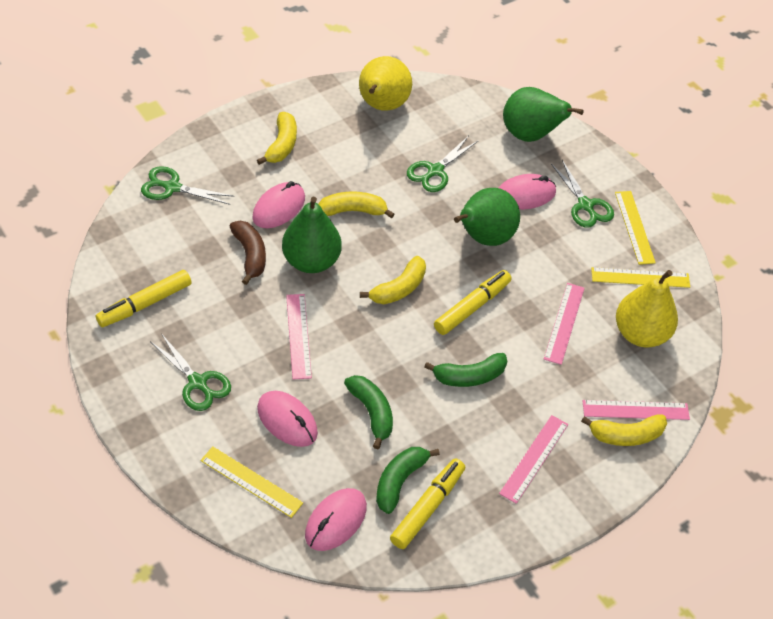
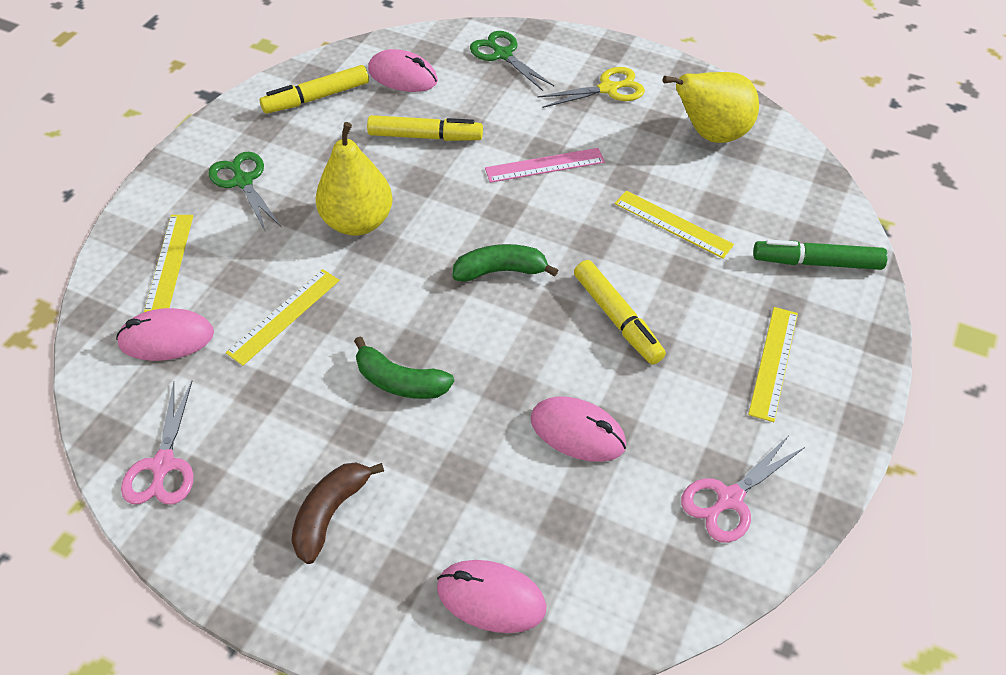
green banana: 3 -> 2
green marker: 0 -> 1
green pear: 3 -> 0
green scissors: 4 -> 2
pink ruler: 4 -> 1
pink scissors: 0 -> 2
yellow banana: 4 -> 0
yellow ruler: 3 -> 4
yellow scissors: 0 -> 1

